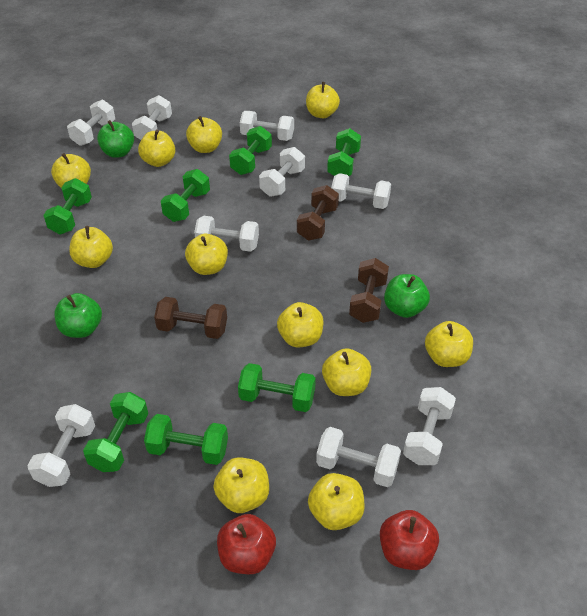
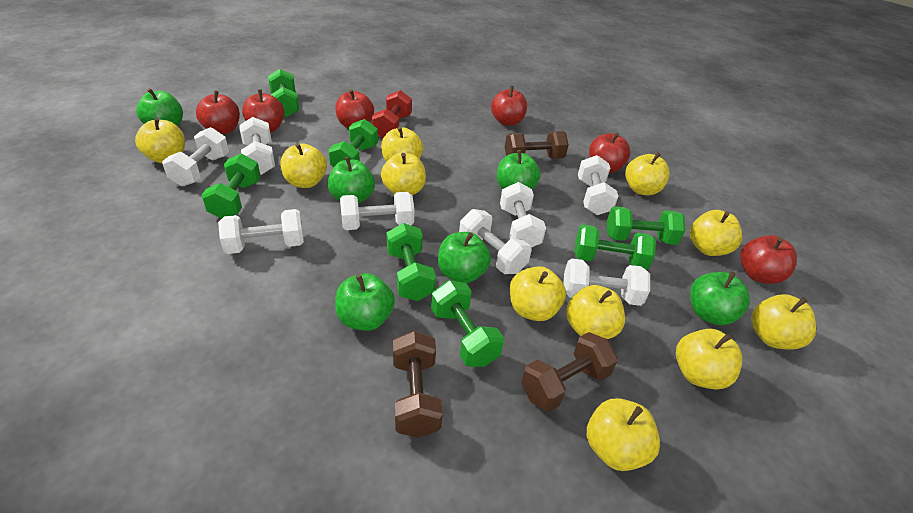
green apple: 3 -> 6
red apple: 2 -> 6
red dumbbell: 0 -> 1
white dumbbell: 9 -> 8

